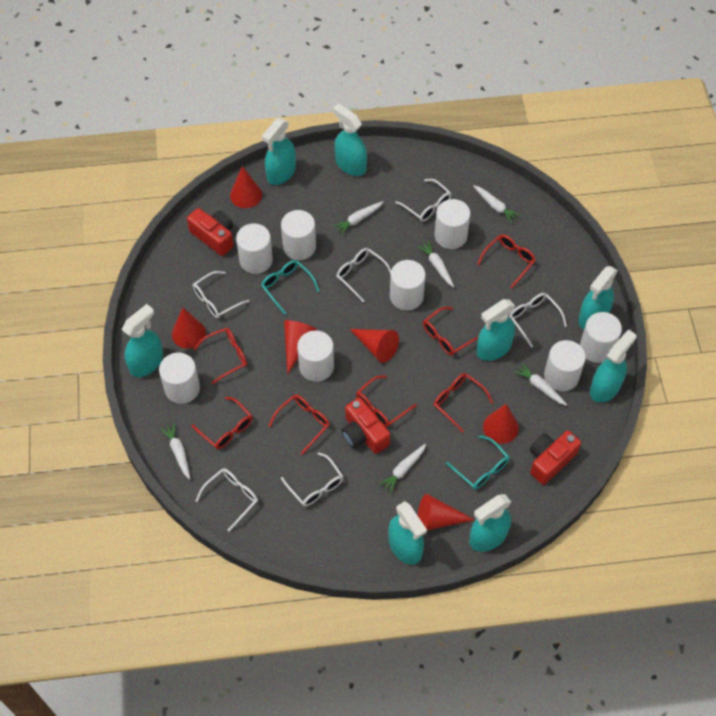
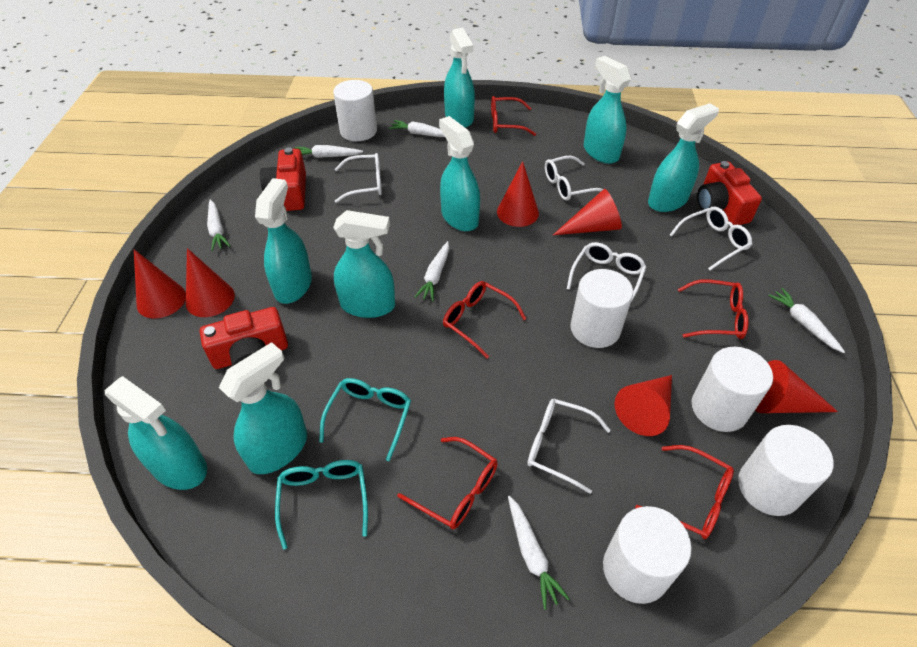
red glasses: 7 -> 5
white cylinder: 8 -> 5
white glasses: 6 -> 5

